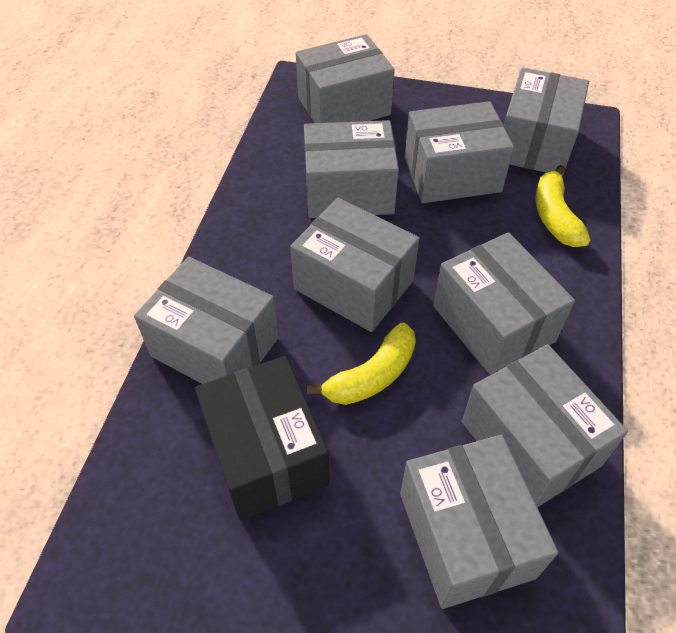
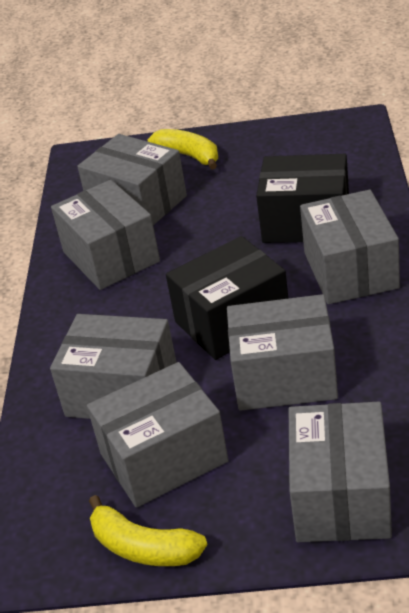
black box: 1 -> 2
grey box: 9 -> 7

